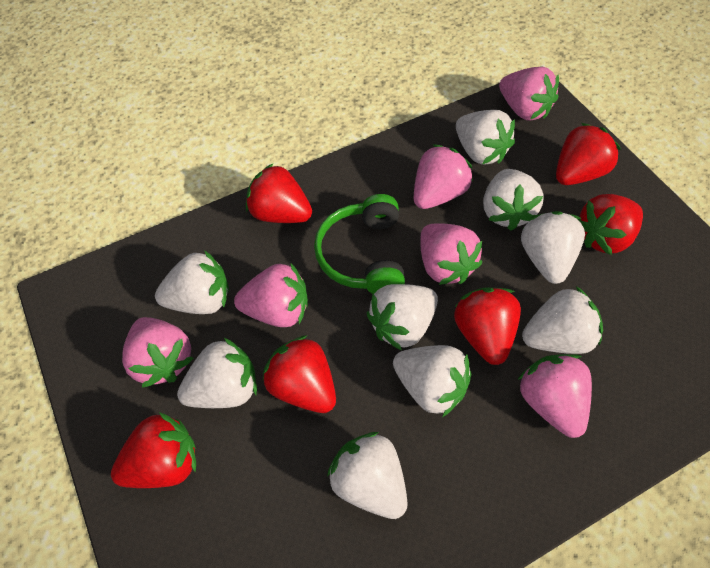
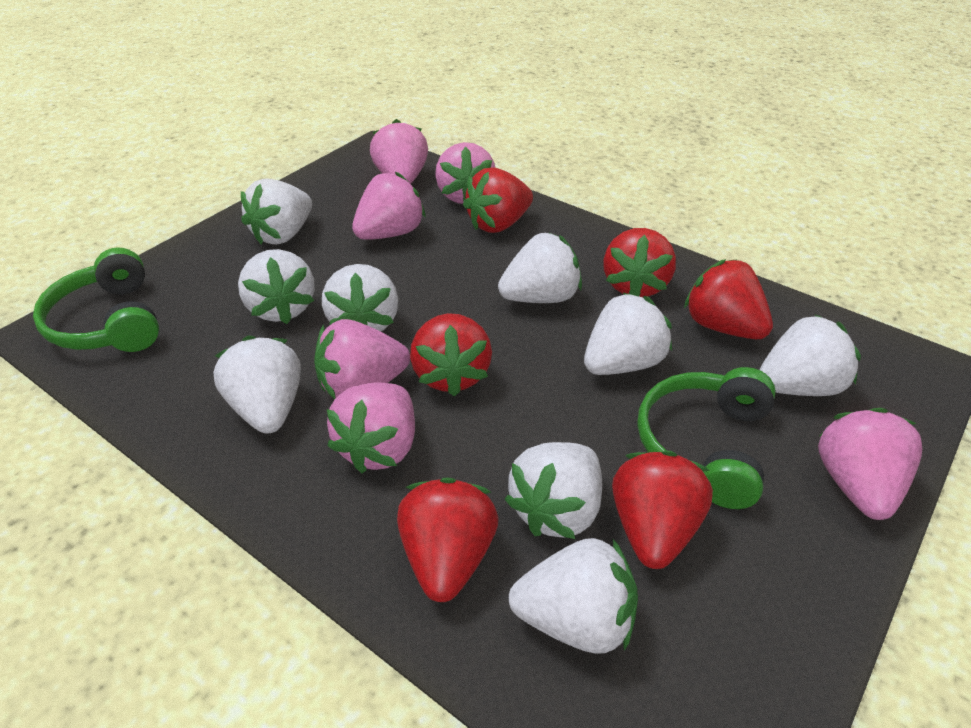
green headphones: 1 -> 2

